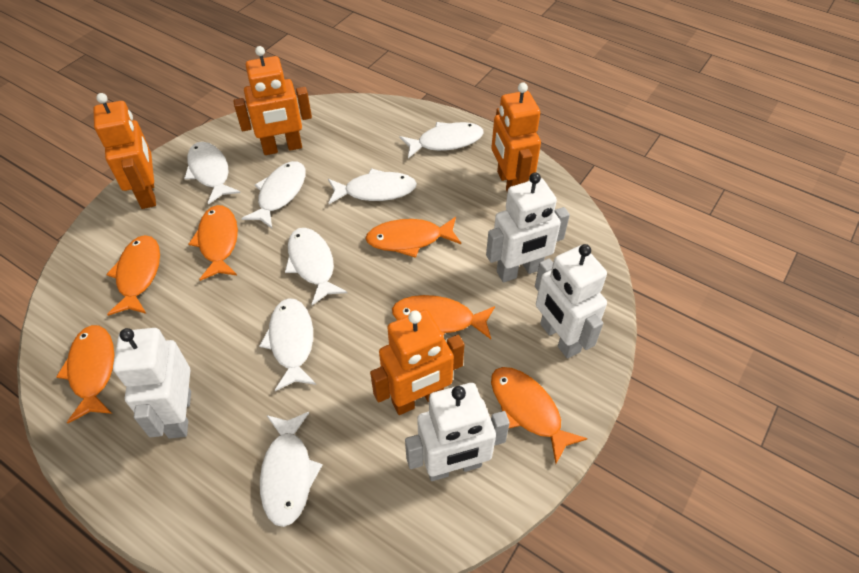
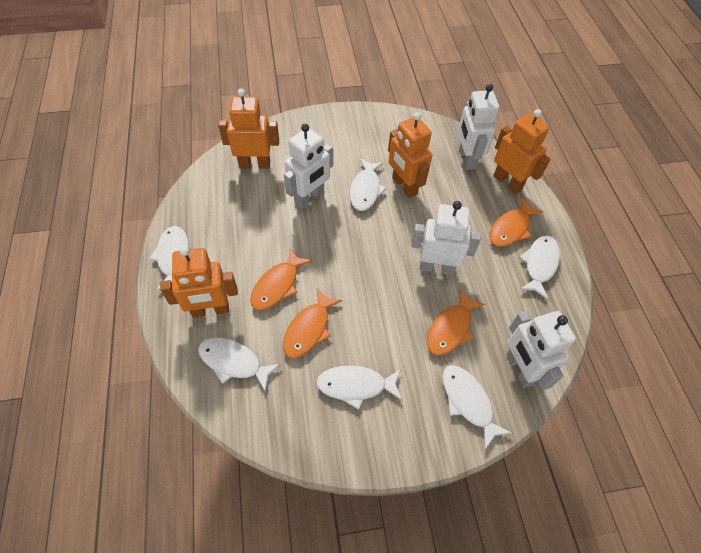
orange fish: 6 -> 4
white fish: 7 -> 6

